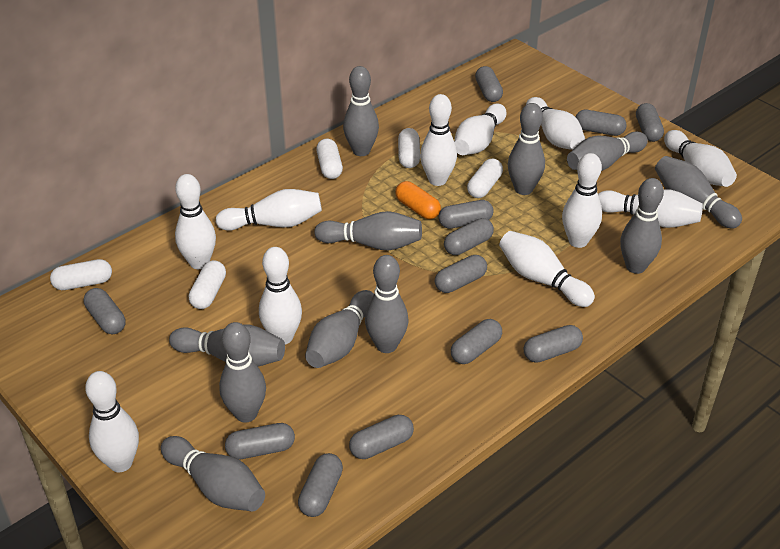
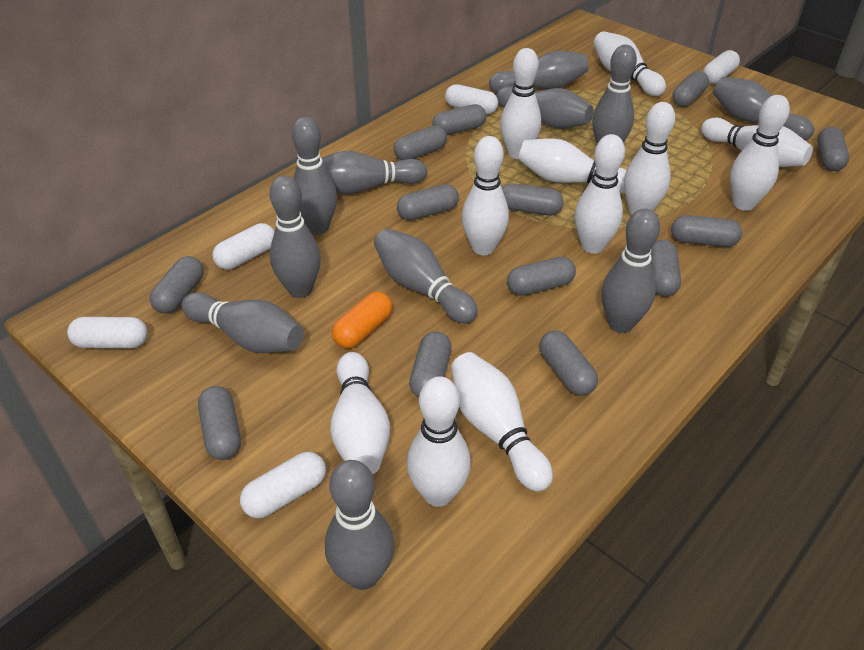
grey capsule: 12 -> 13

